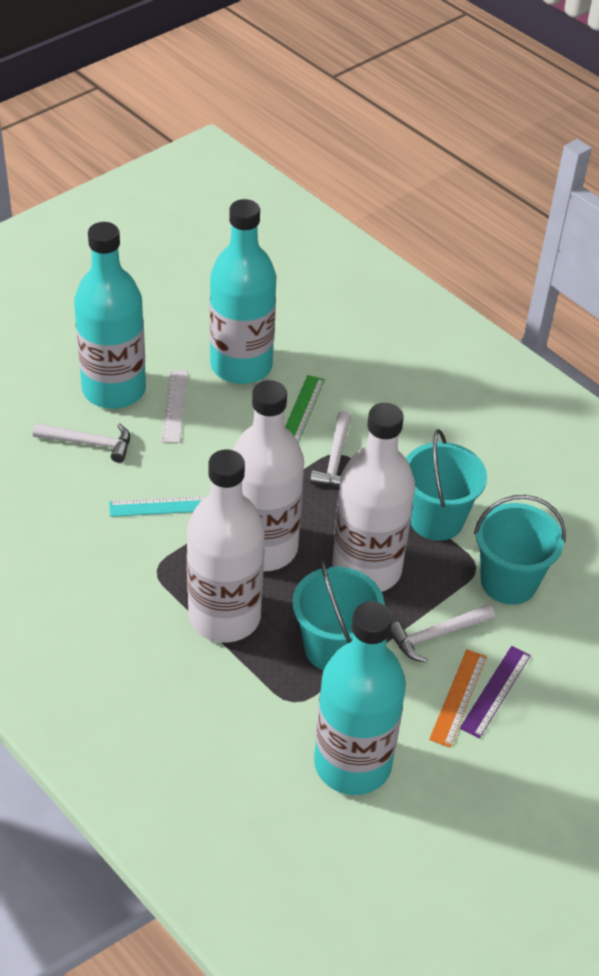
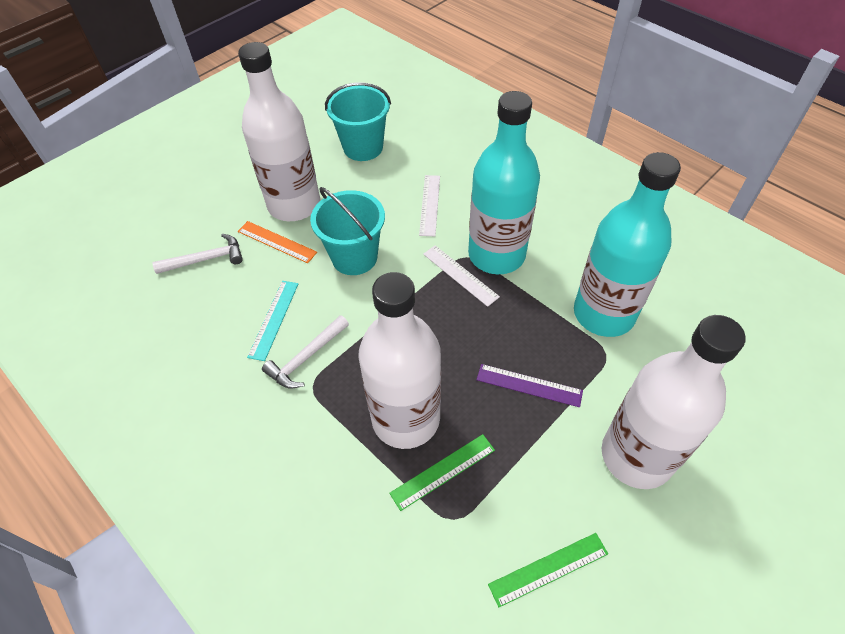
green ruler: 1 -> 2
turquoise bottle: 3 -> 2
turquoise bucket: 3 -> 2
white hammer: 3 -> 2
white ruler: 1 -> 2

